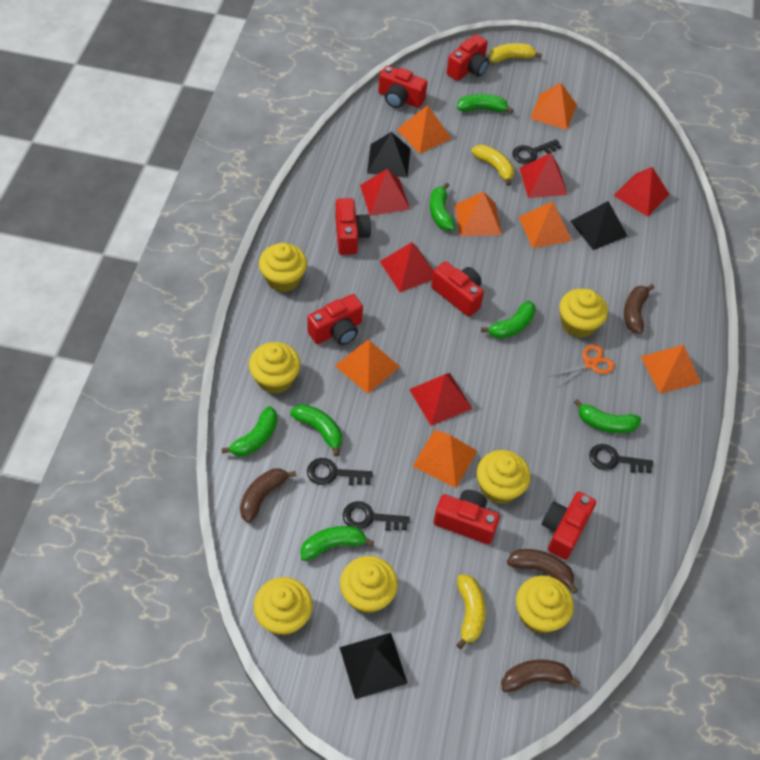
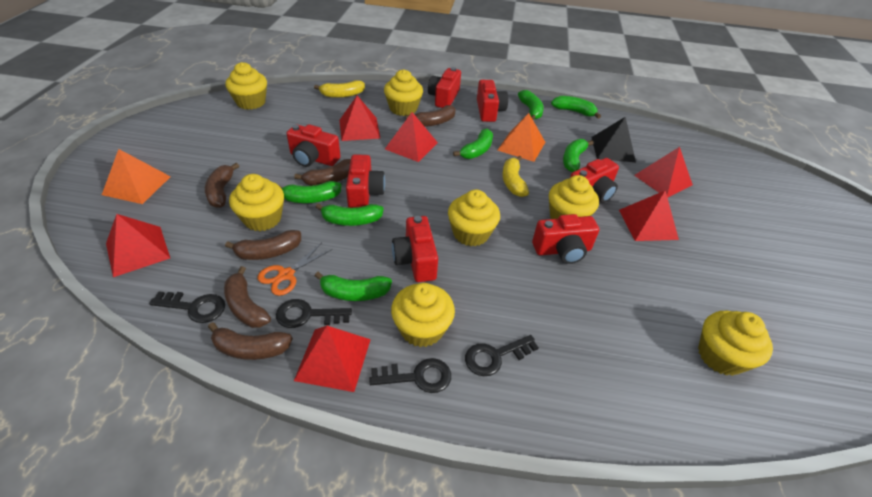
black pyramid: 3 -> 1
brown banana: 4 -> 6
orange pyramid: 7 -> 2
red pyramid: 5 -> 6
yellow banana: 3 -> 2

